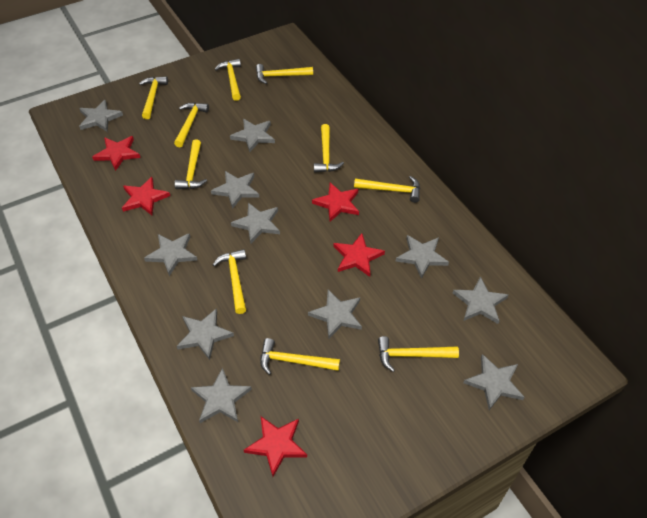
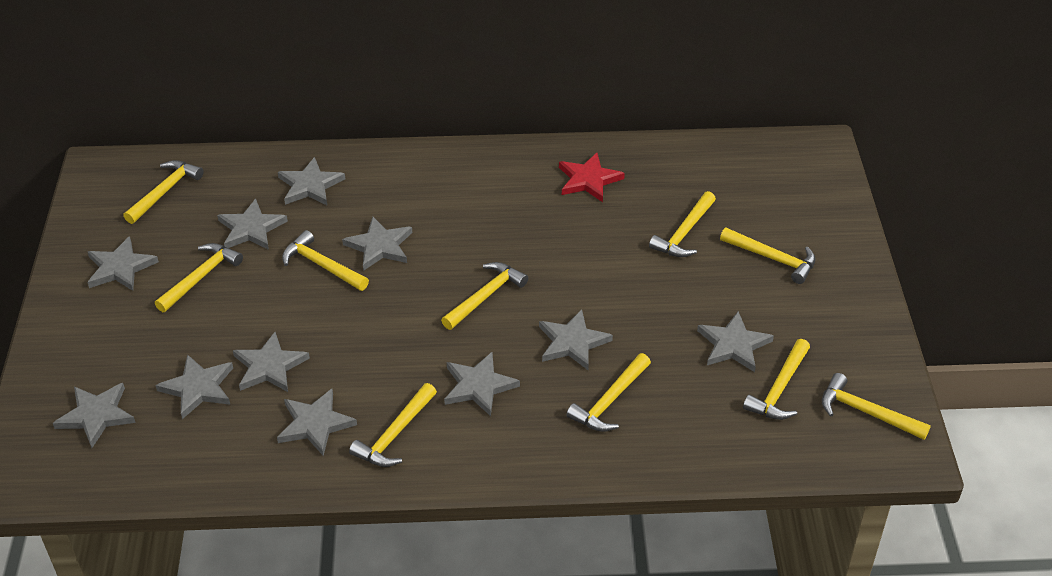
red star: 5 -> 1

